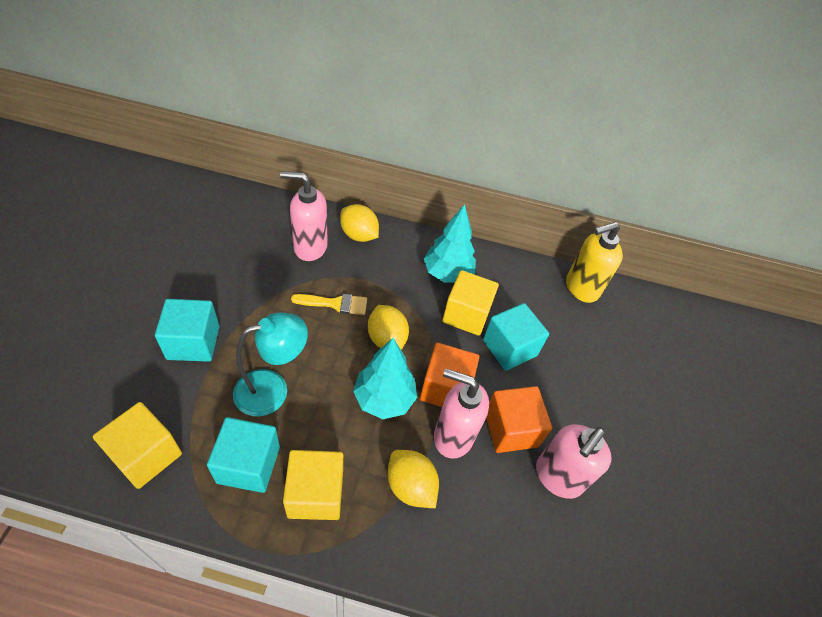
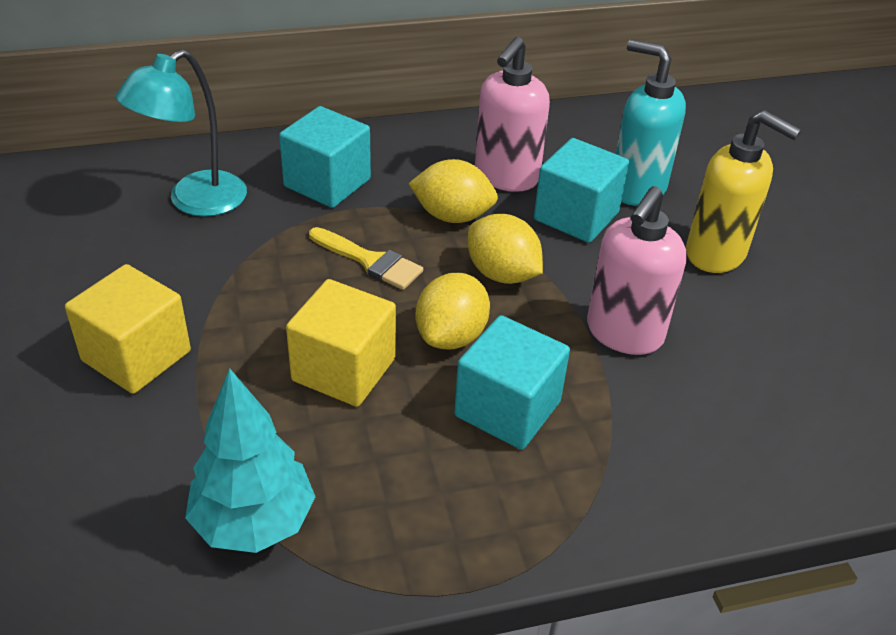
orange cube: 2 -> 0
pink soap dispenser: 3 -> 2
turquoise soap dispenser: 0 -> 1
turquoise tree: 2 -> 1
yellow cube: 3 -> 2

